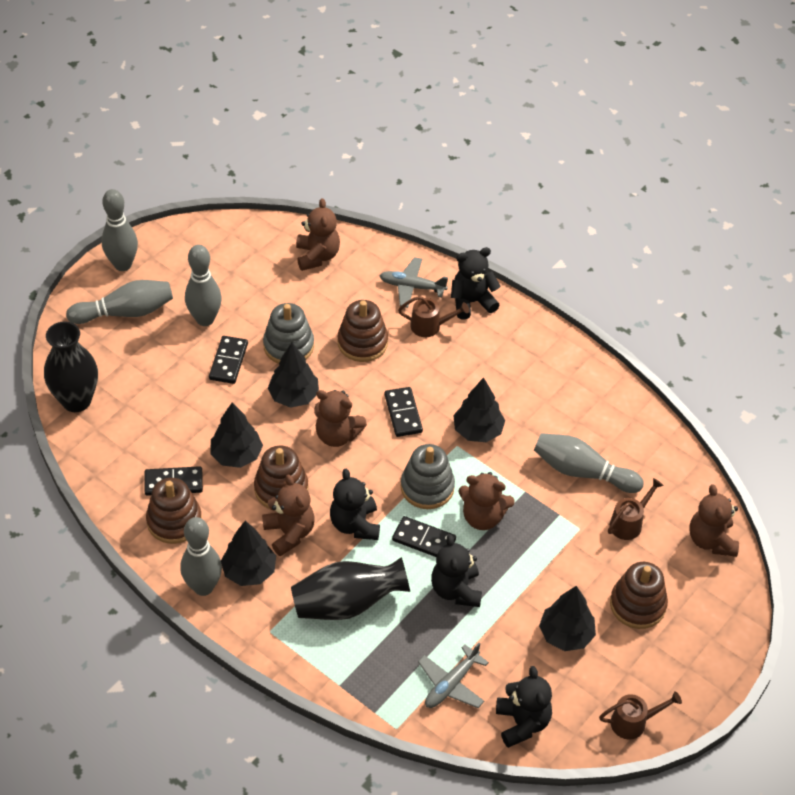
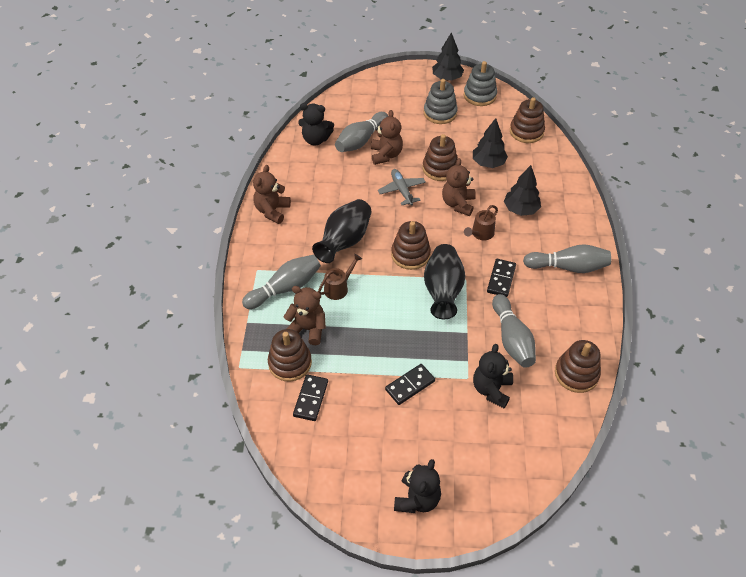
black domino: 4 -> 3
black teddy bear: 4 -> 3
black tree: 5 -> 3
brown stacking toy: 4 -> 5
brown teddy bear: 5 -> 4
brown watering can: 3 -> 2
grey bowling pin: 5 -> 4
grey plane: 2 -> 1

